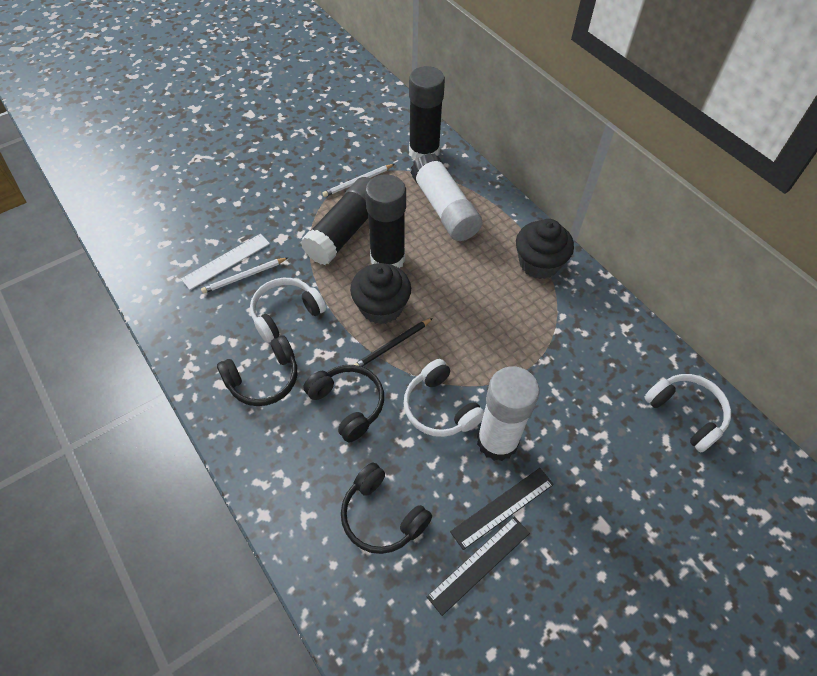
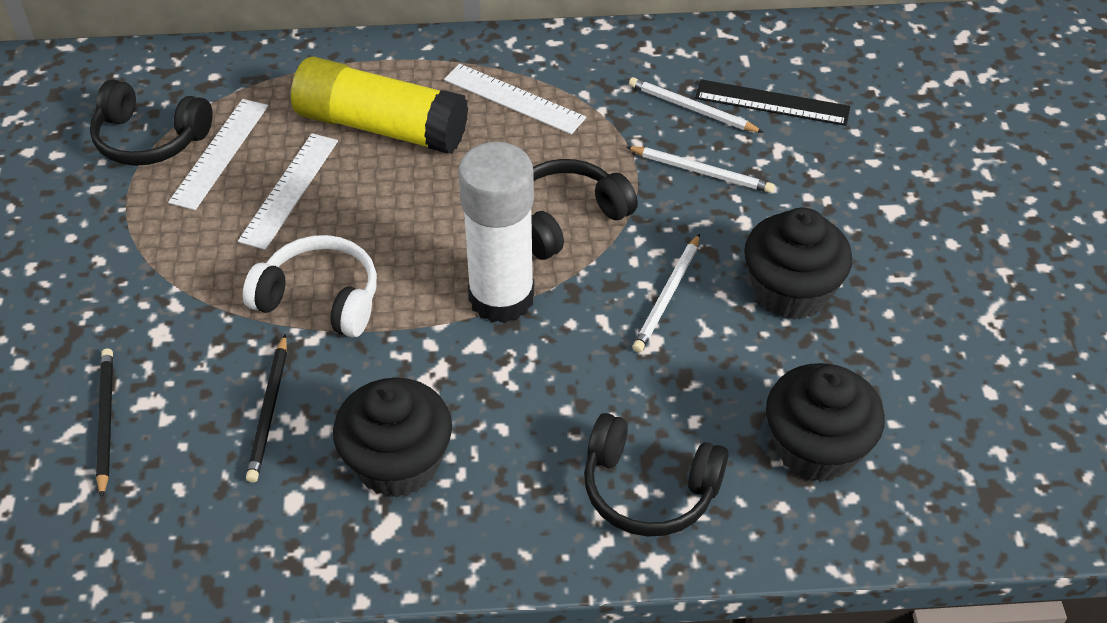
black cupcake: 2 -> 3
black glue stick: 3 -> 0
black pencil: 1 -> 2
black ruler: 2 -> 1
white glue stick: 2 -> 1
white headphones: 3 -> 1
white pencil: 2 -> 3
white ruler: 1 -> 3
yellow glue stick: 0 -> 1

